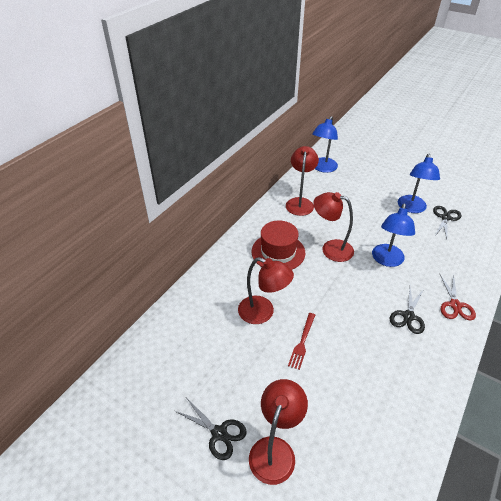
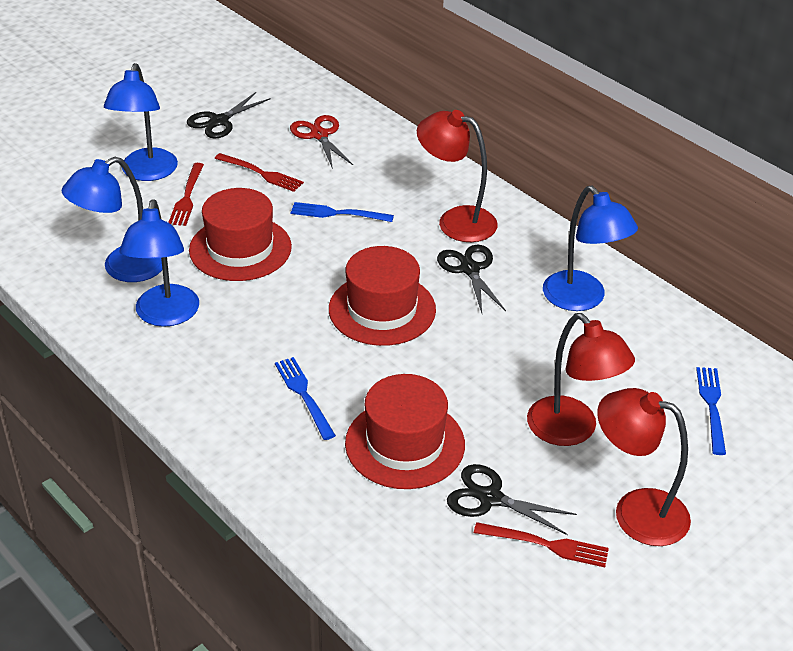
blue fork: 0 -> 3
blue lamp: 3 -> 4
red fork: 1 -> 3
red hat: 1 -> 3
red lamp: 4 -> 3

